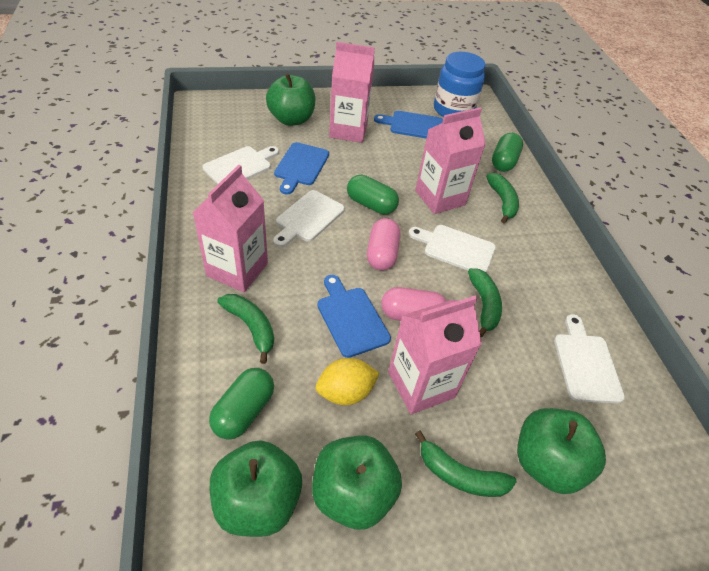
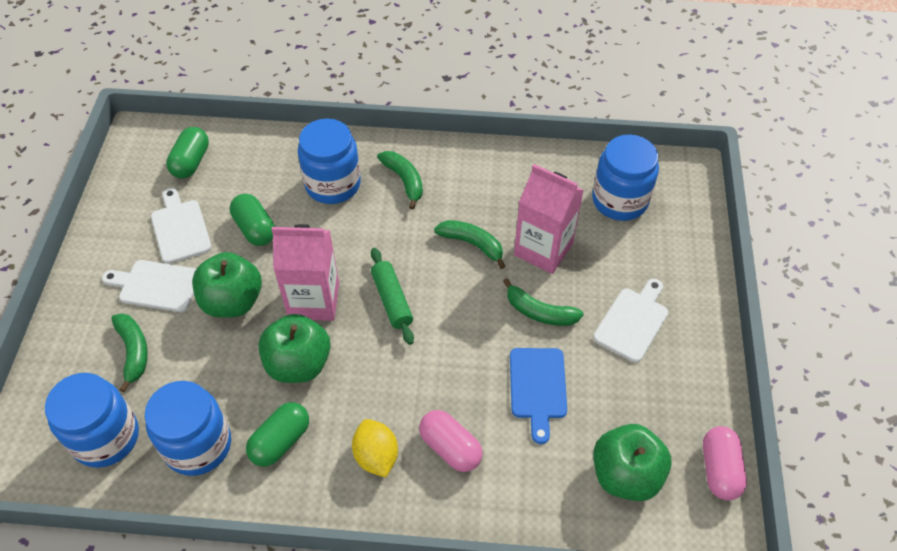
blue cutting board: 3 -> 1
blue jar: 1 -> 4
green apple: 4 -> 3
green rolling pin: 0 -> 1
pink carton: 4 -> 2
white cutting board: 4 -> 3

